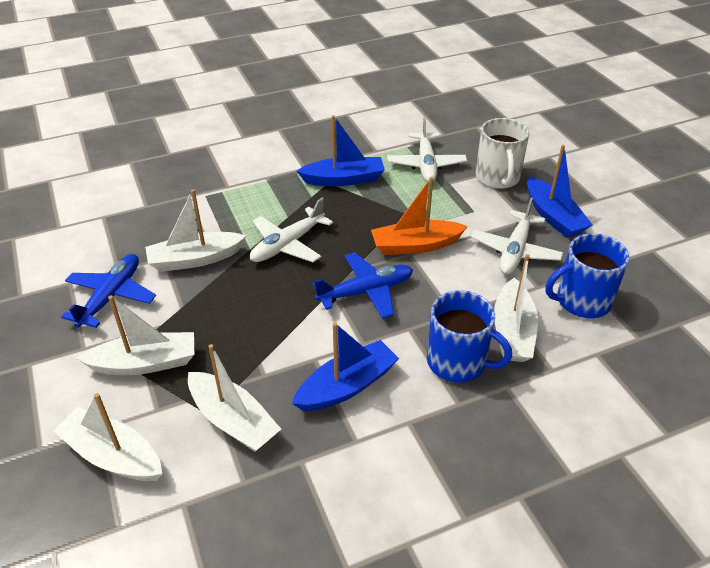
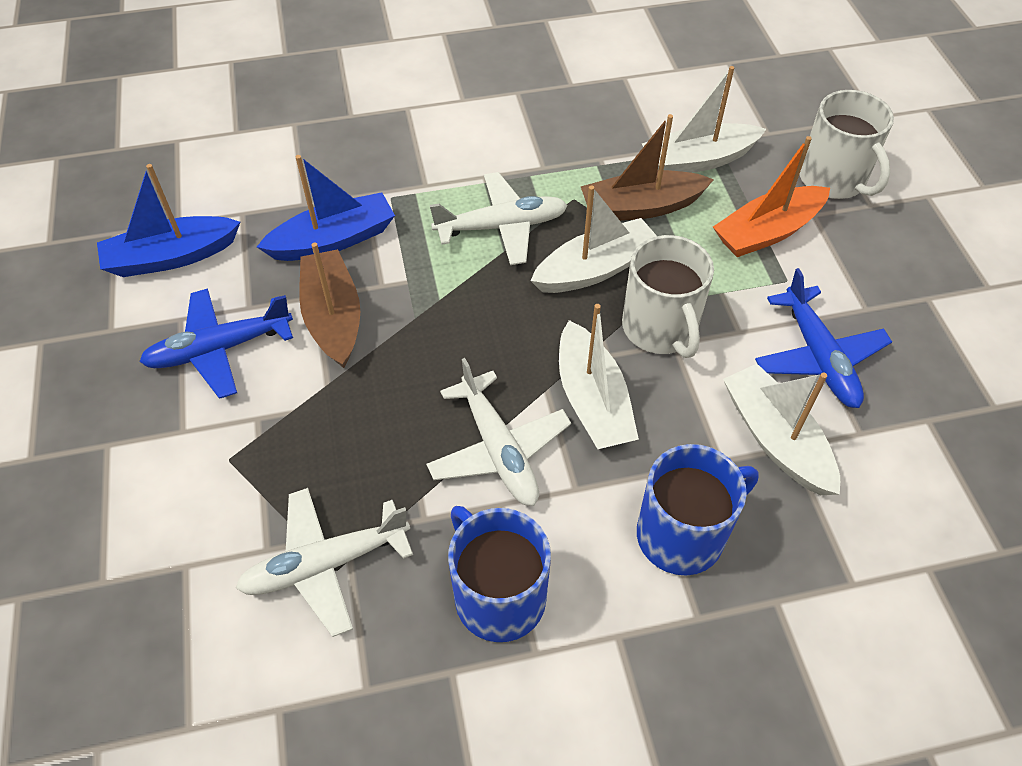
blue boat: 3 -> 2
brown boat: 0 -> 2
white boat: 5 -> 4
white mug: 1 -> 2

